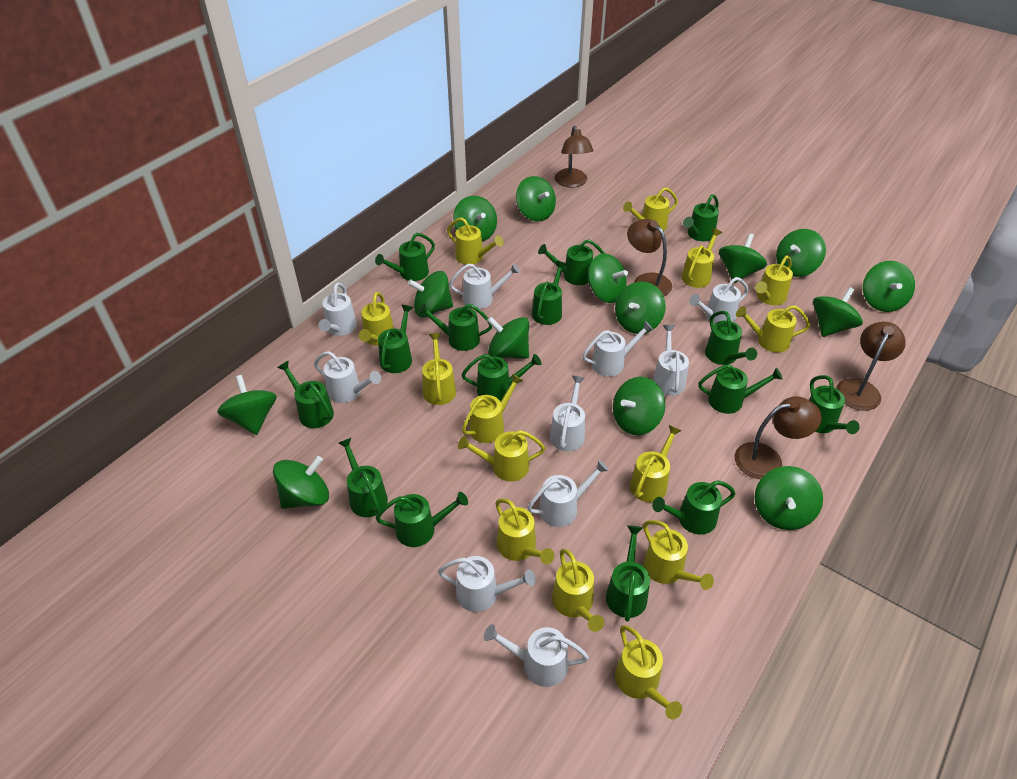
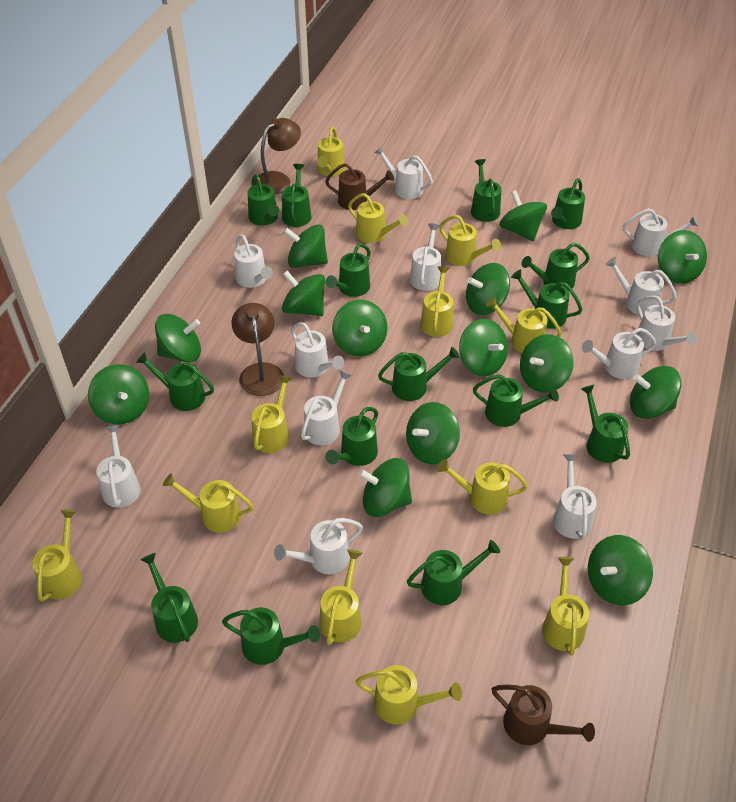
brown lamp: 4 -> 2
brown watering can: 0 -> 2
white watering can: 10 -> 12
yellow watering can: 14 -> 12

